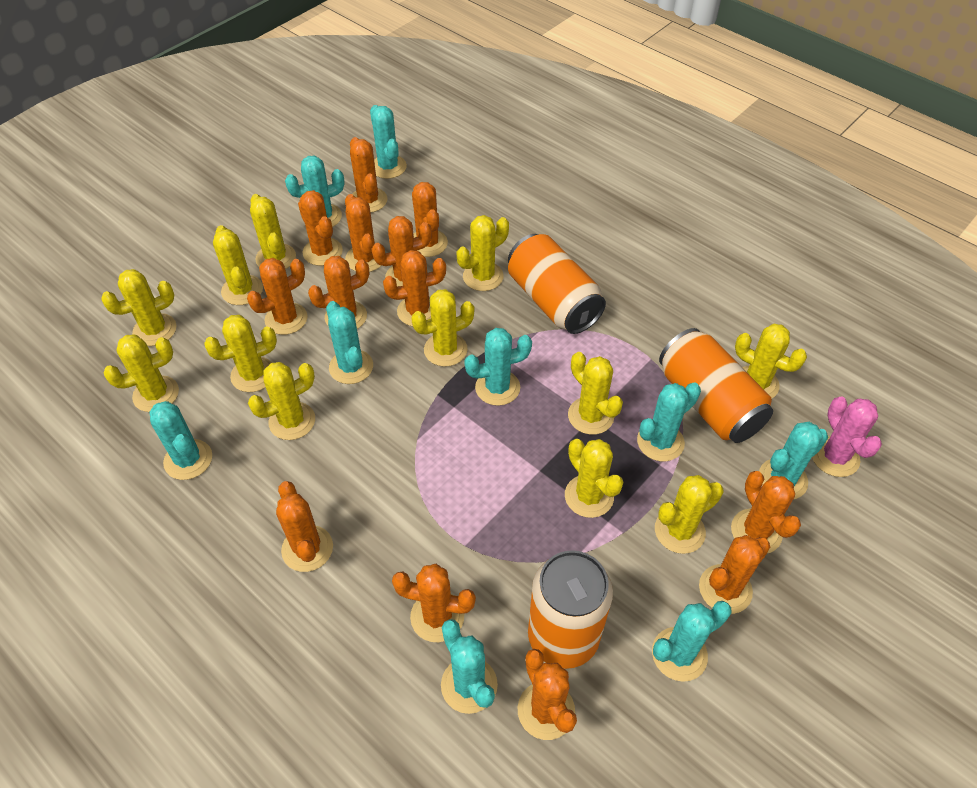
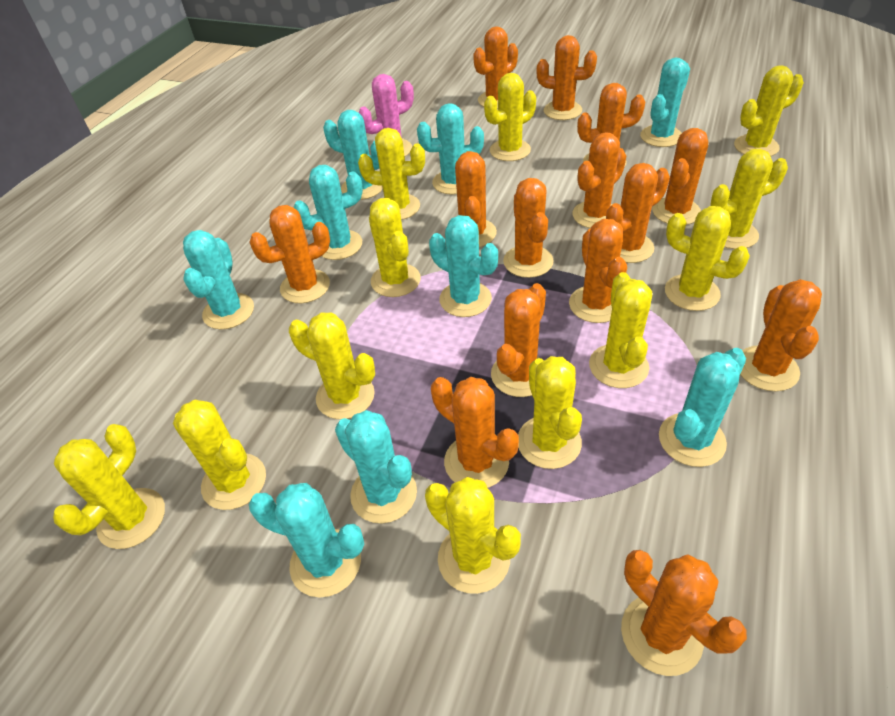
orange cactus: 13 -> 14
orange can: 3 -> 0

